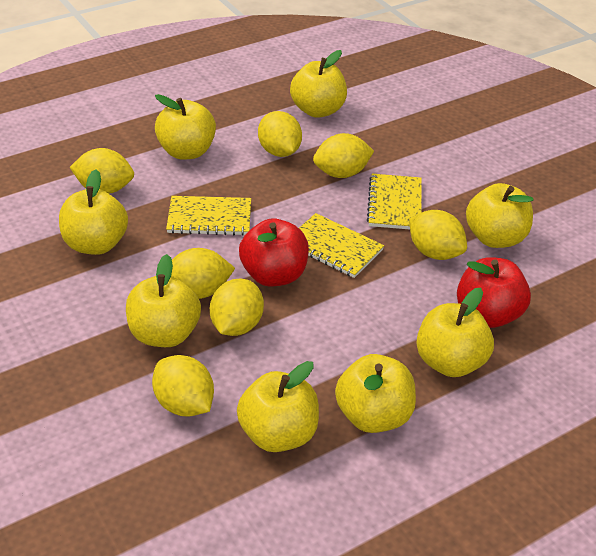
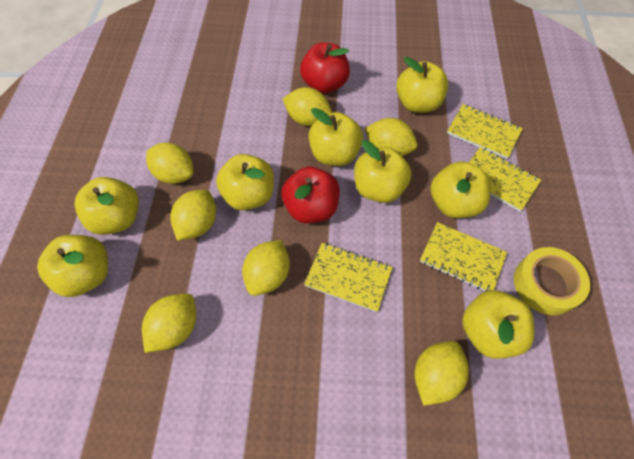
yellow notebook: 3 -> 4
yellow tape: 0 -> 1

